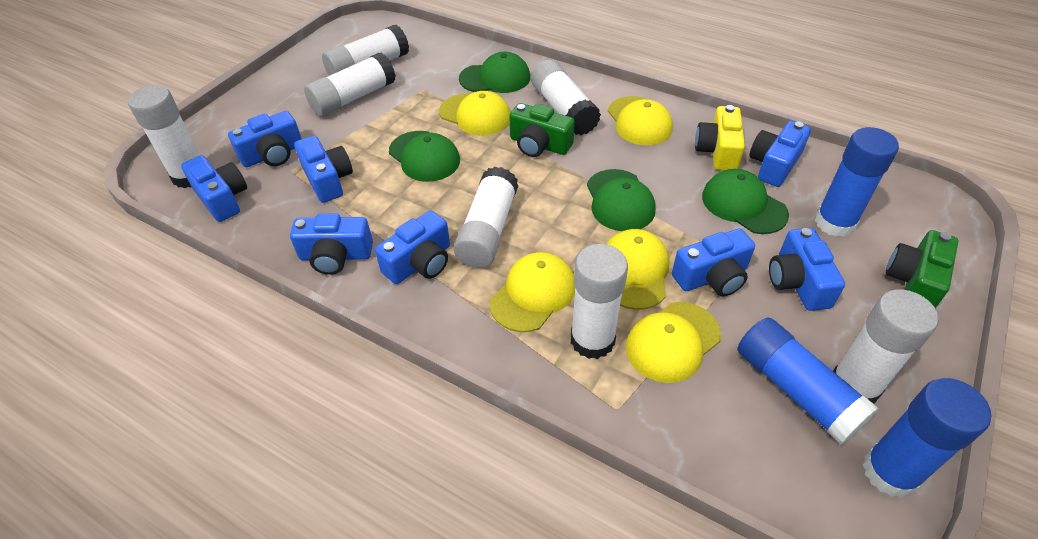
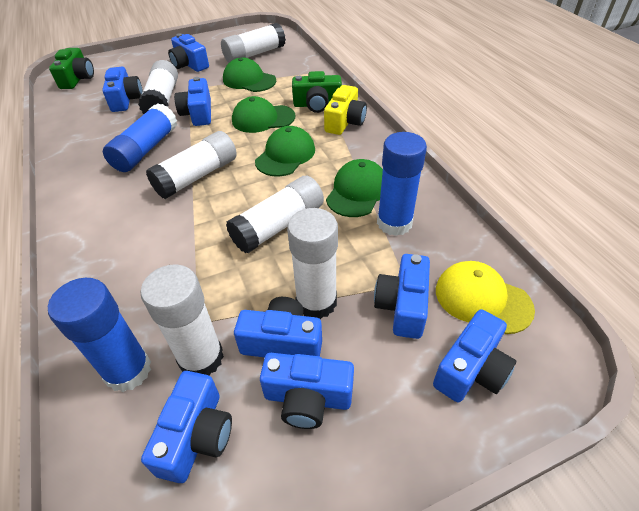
white glue stick: 7 -> 6
yellow cap: 5 -> 1

